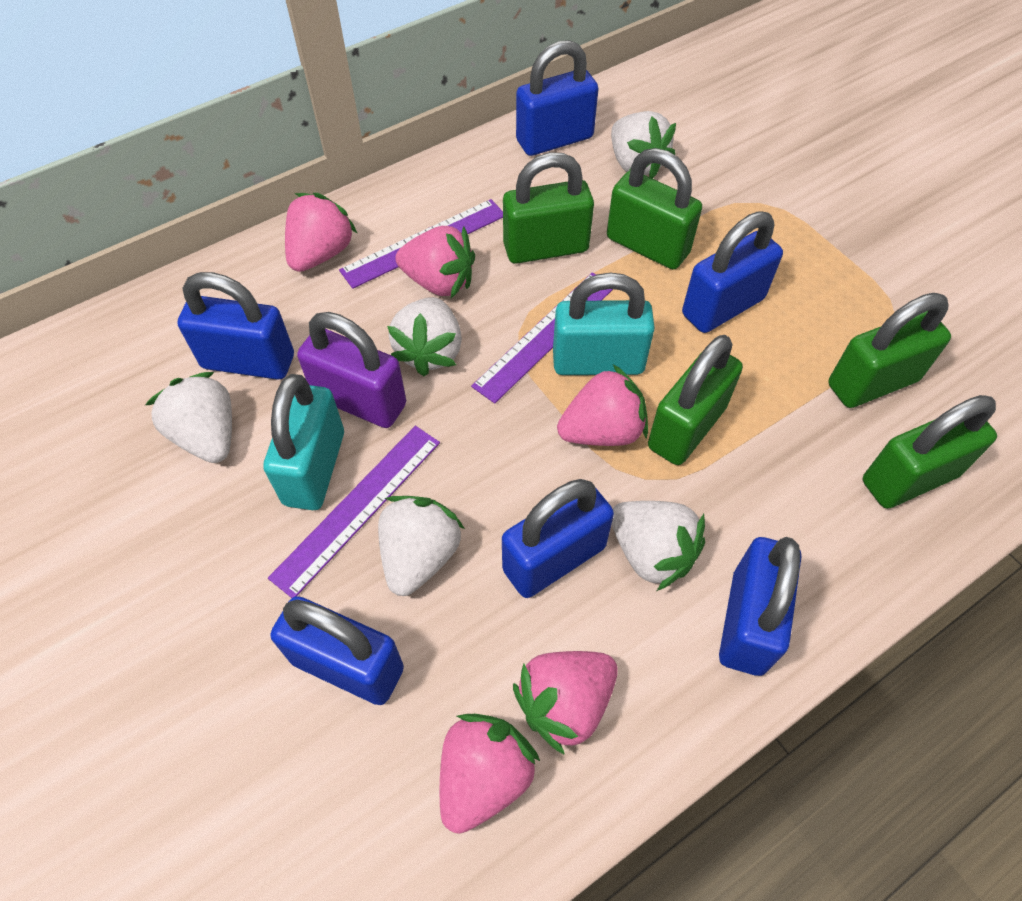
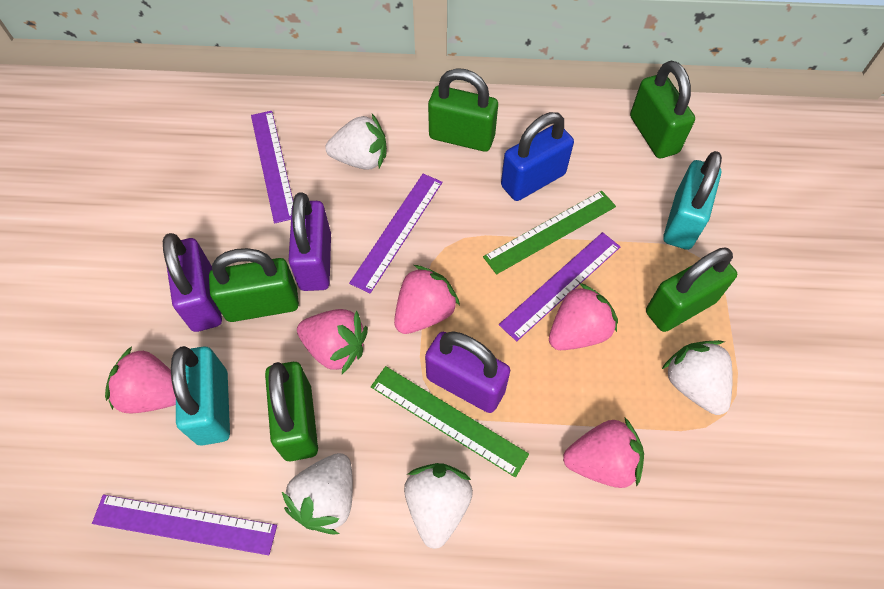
blue padlock: 6 -> 1
green ruler: 0 -> 2
purple padlock: 1 -> 3
purple ruler: 3 -> 4
white strawberry: 5 -> 4

